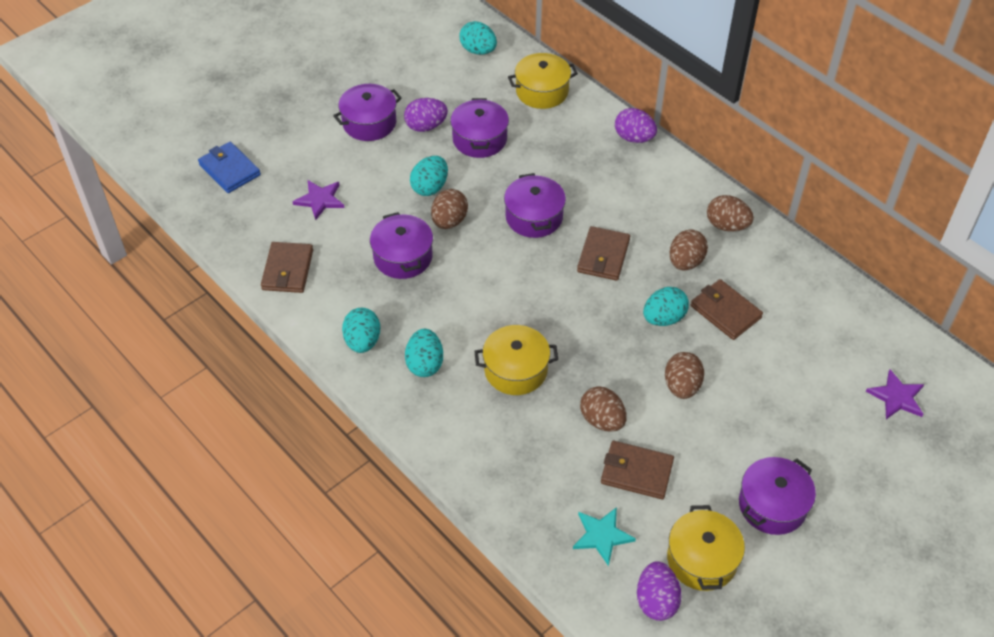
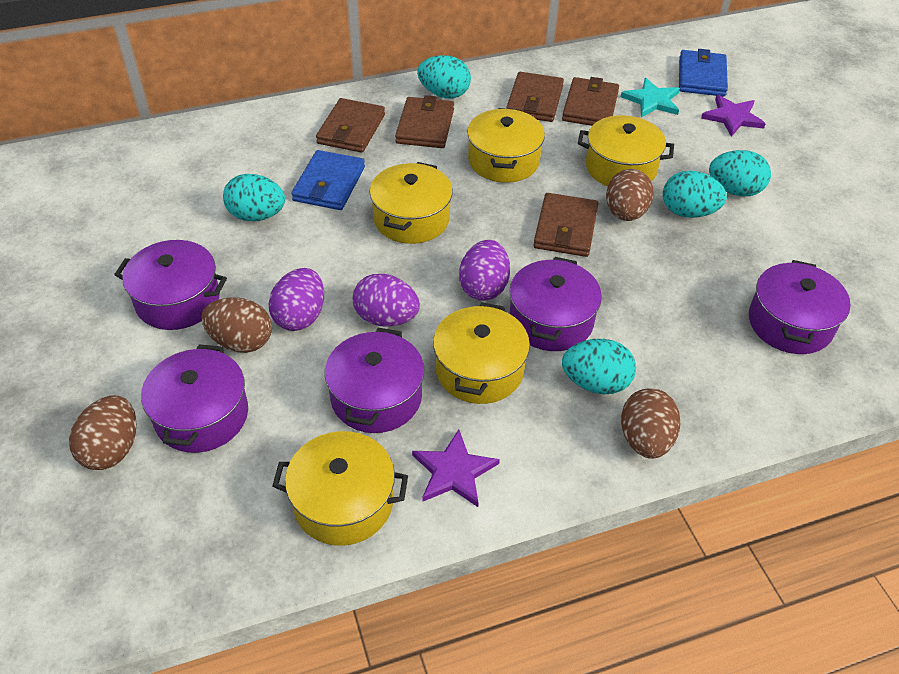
blue wallet: 1 -> 2
brown egg: 5 -> 4
brown wallet: 4 -> 5
yellow pot: 3 -> 5

